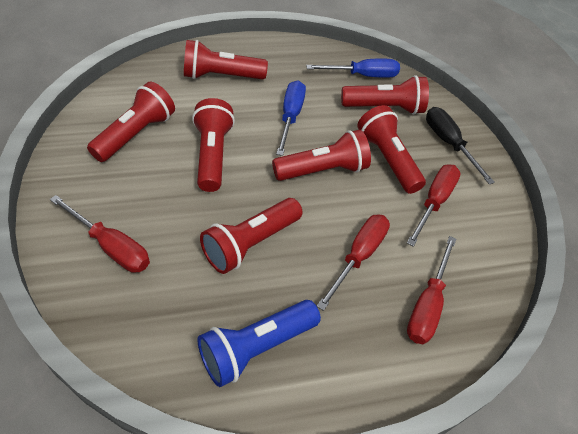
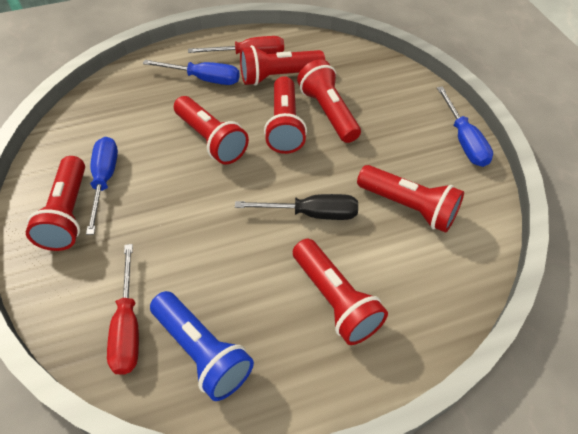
blue screwdriver: 2 -> 3
red screwdriver: 4 -> 2

